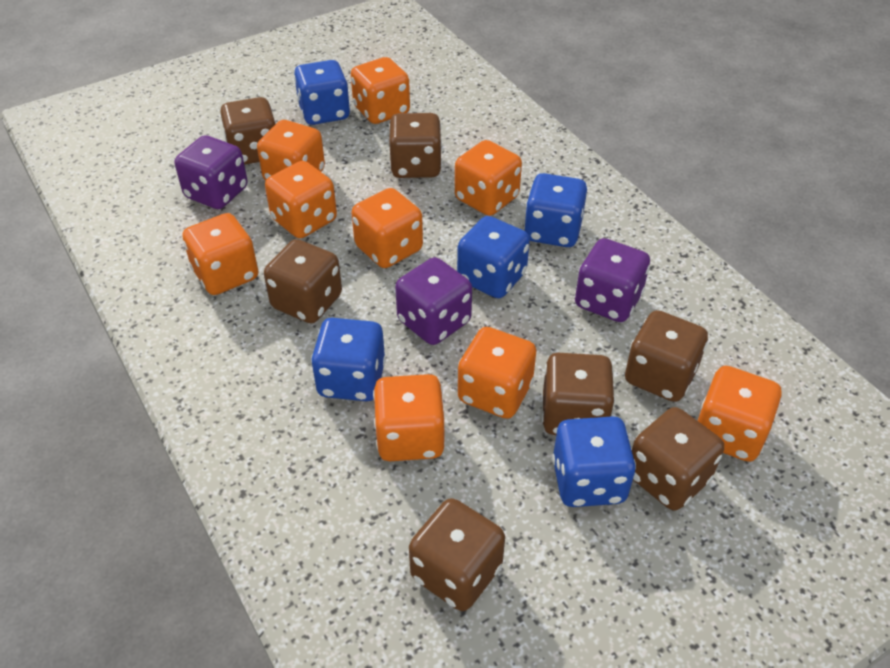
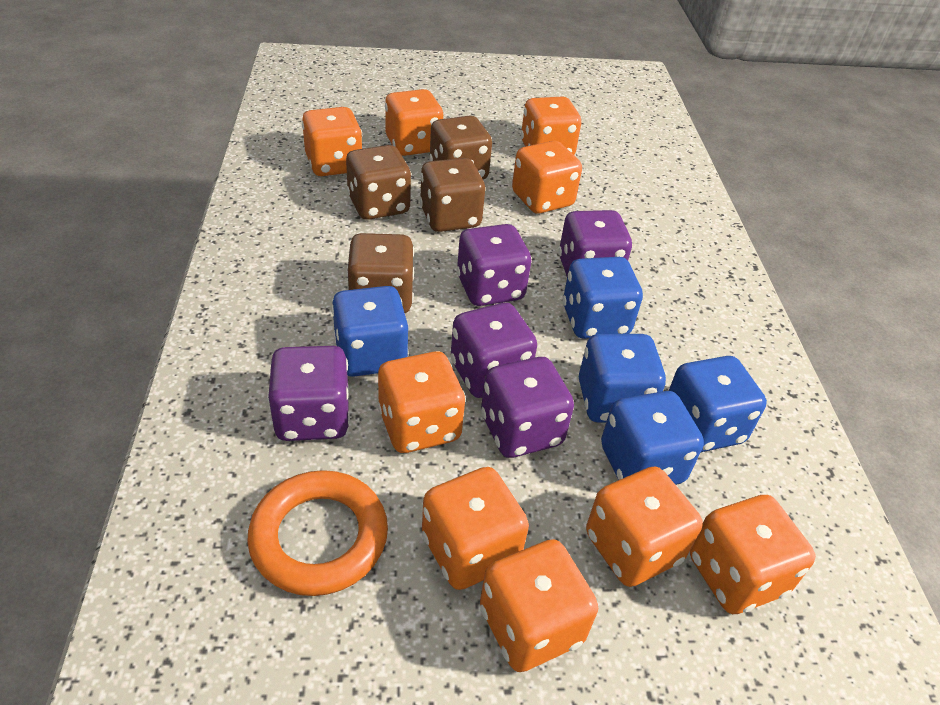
brown dice: 7 -> 4
orange ring: 0 -> 1
purple dice: 3 -> 5

